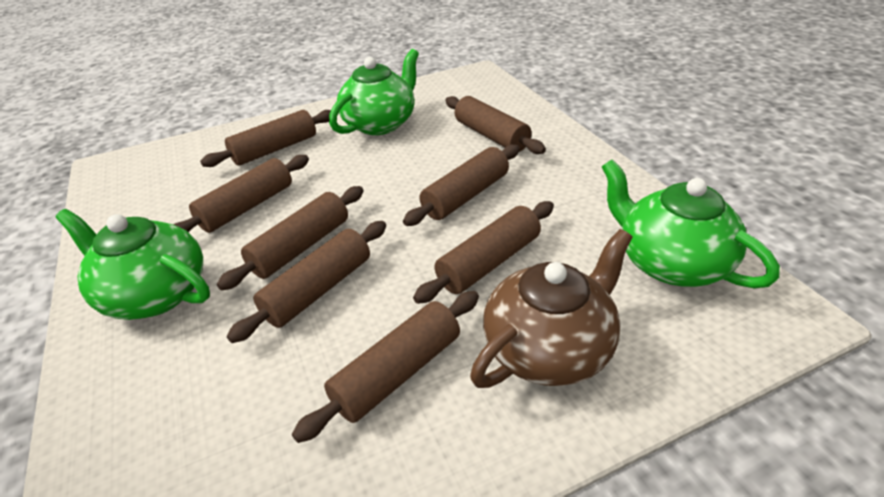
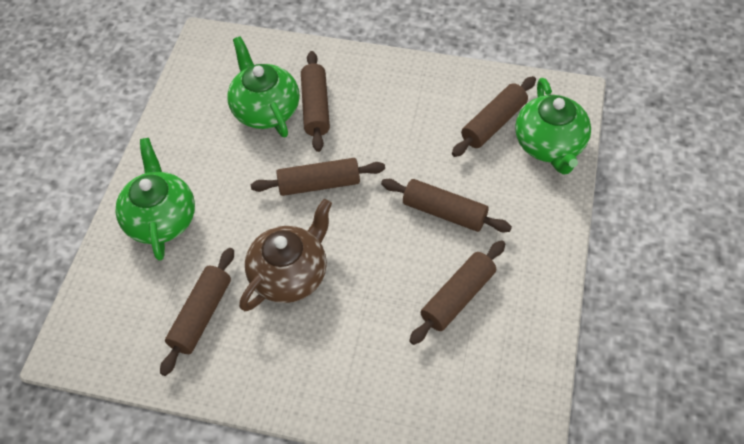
brown rolling pin: 8 -> 6

